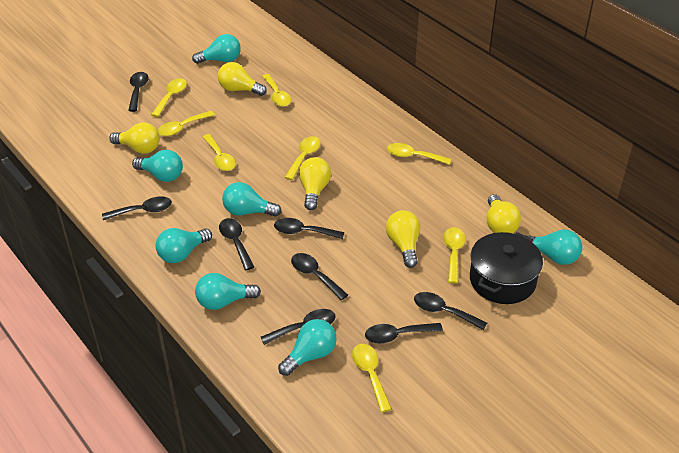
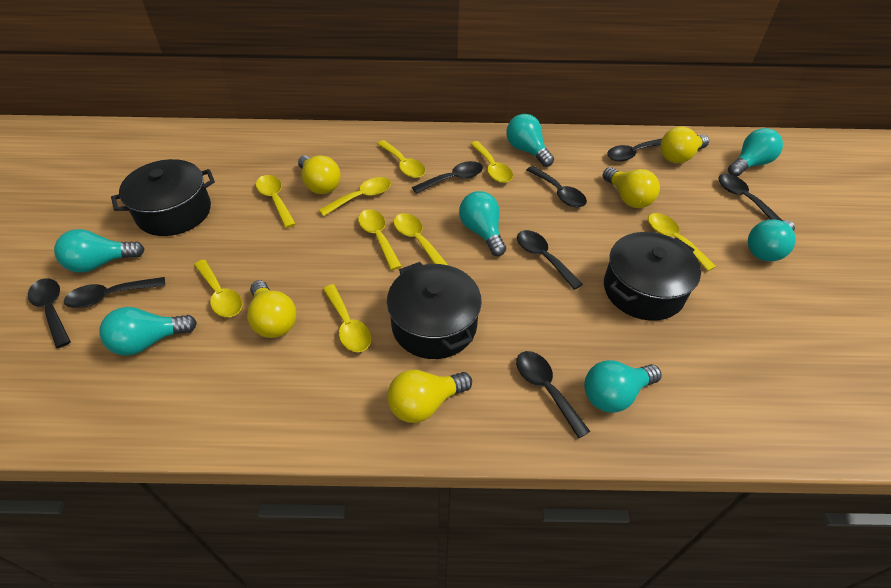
black pot: 1 -> 3
yellow spoon: 8 -> 9

